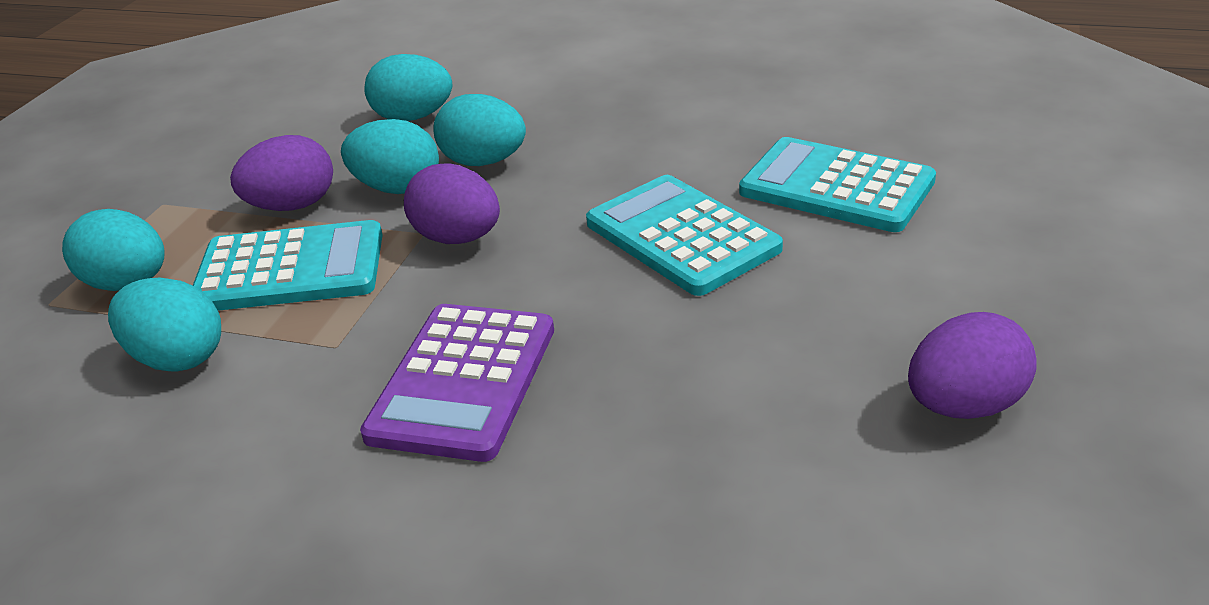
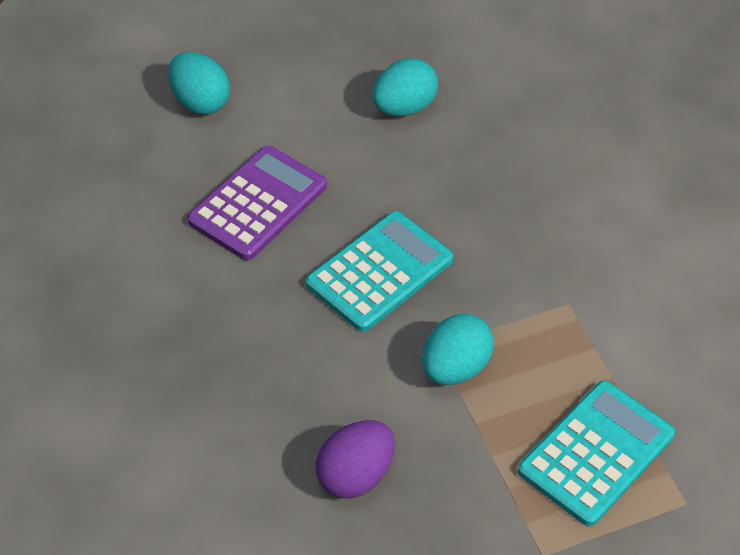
purple egg: 3 -> 1
turquoise calculator: 3 -> 2
turquoise egg: 5 -> 3

